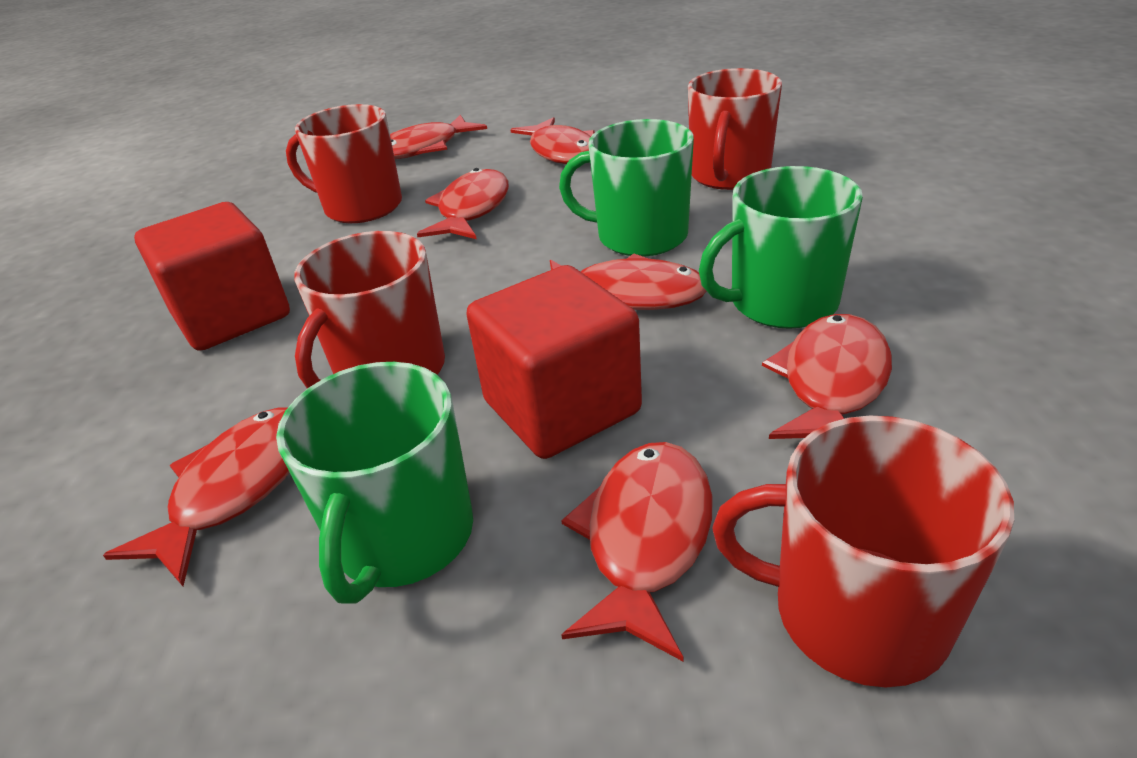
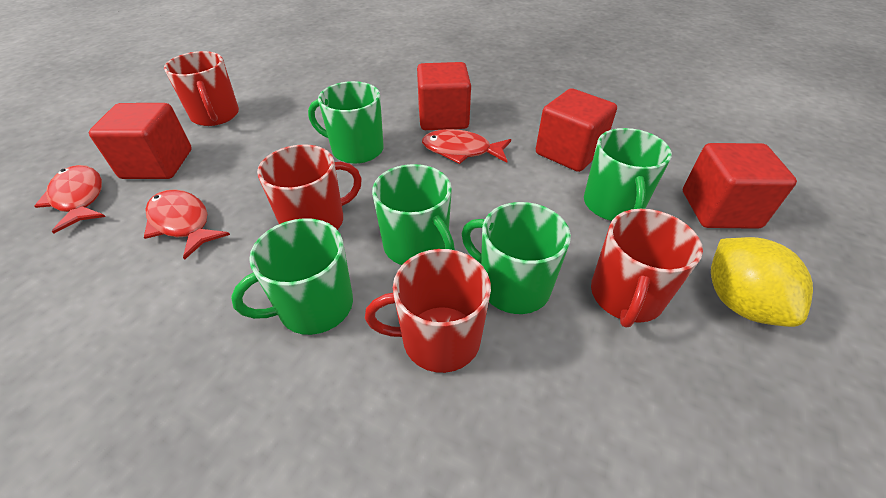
green mug: 3 -> 5
red cube: 2 -> 4
red fish: 7 -> 3
yellow lemon: 0 -> 1

